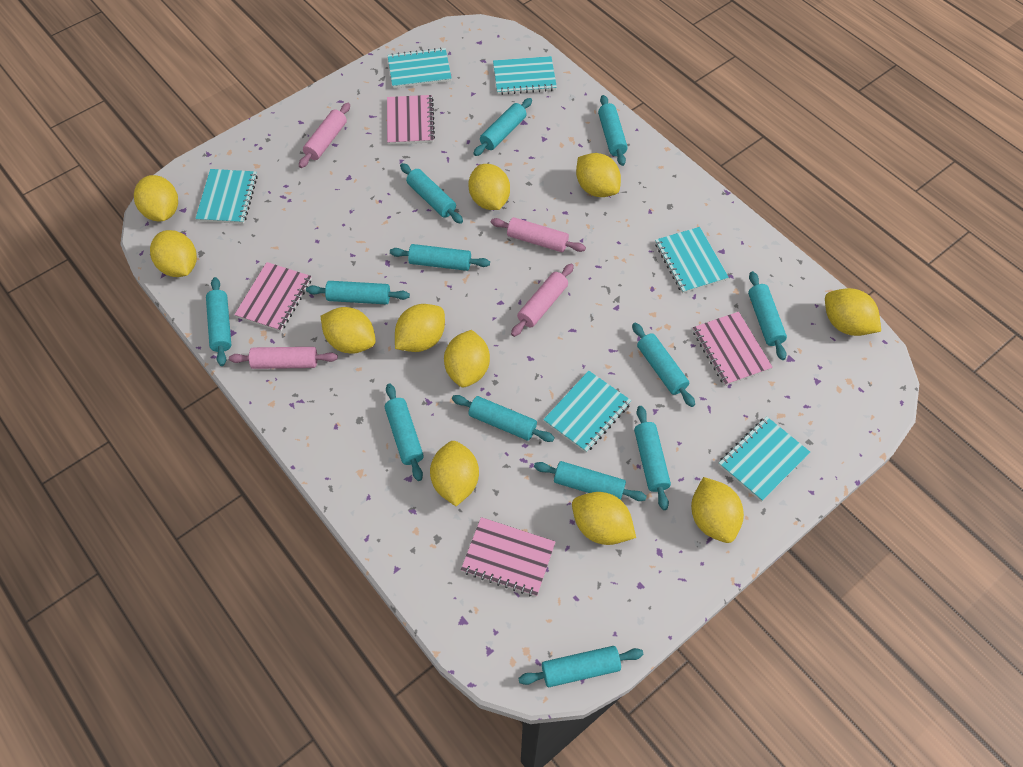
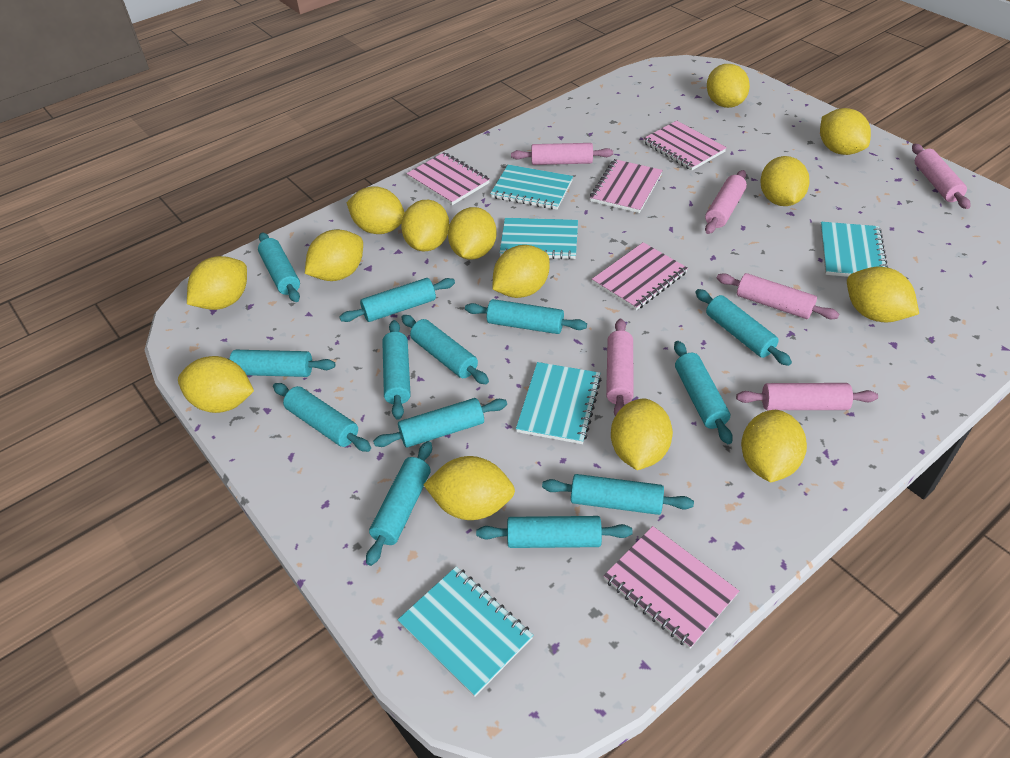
pink notebook: 4 -> 5
pink rolling pin: 4 -> 6
turquoise notebook: 6 -> 5
yellow lemon: 11 -> 14

